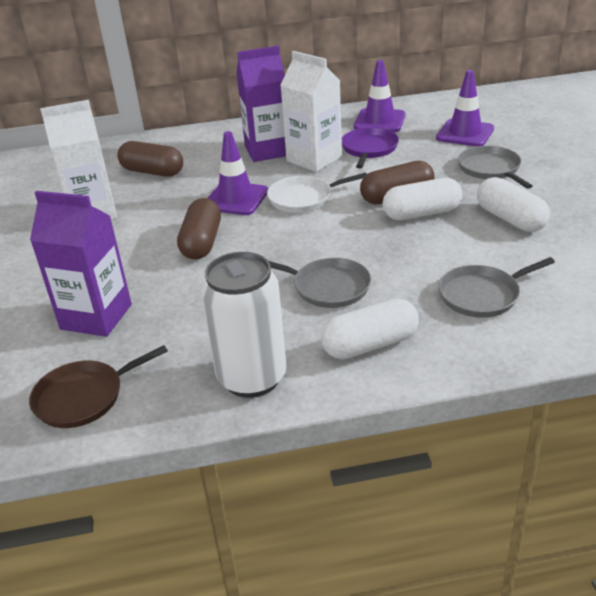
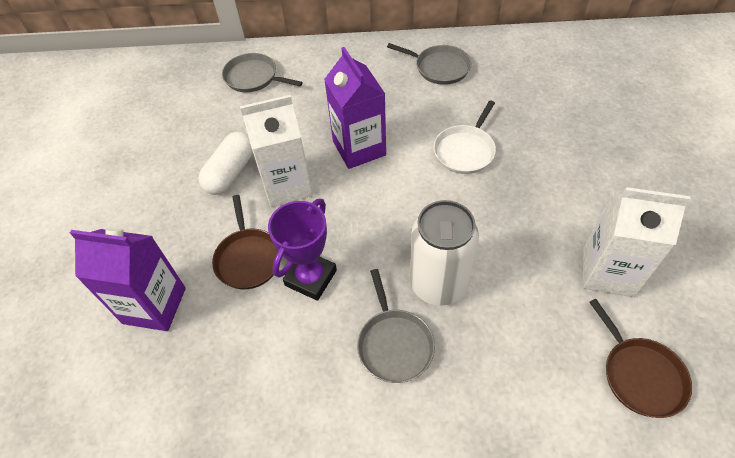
brown capsule: 3 -> 0
brown pan: 1 -> 2
purple pan: 1 -> 0
purple traffic cone: 3 -> 0
purple trophy: 0 -> 1
white capsule: 3 -> 1

